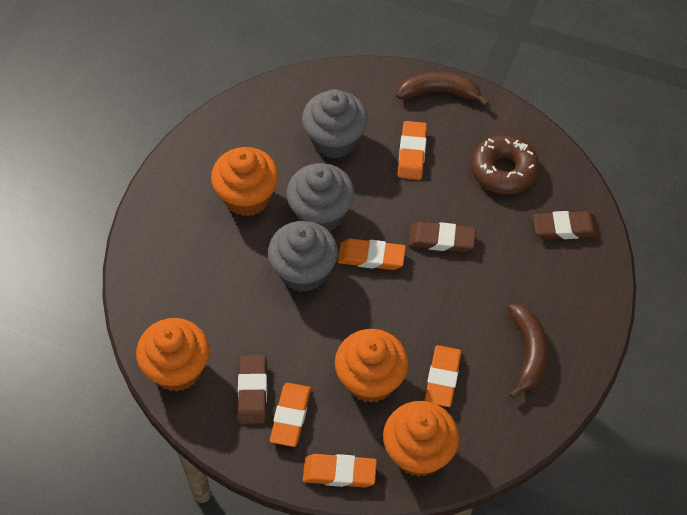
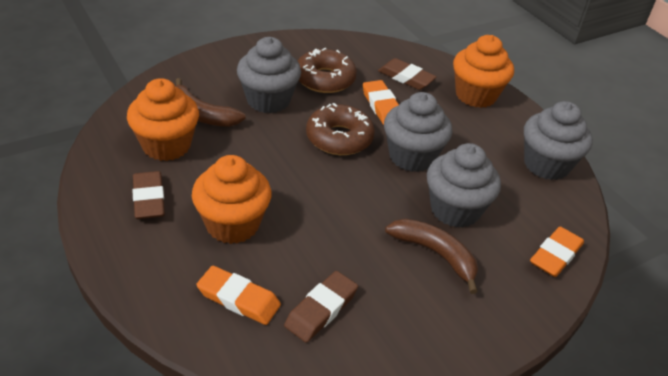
brown donut: 1 -> 2
grey cupcake: 3 -> 4
orange cupcake: 4 -> 3
orange eraser: 5 -> 3

